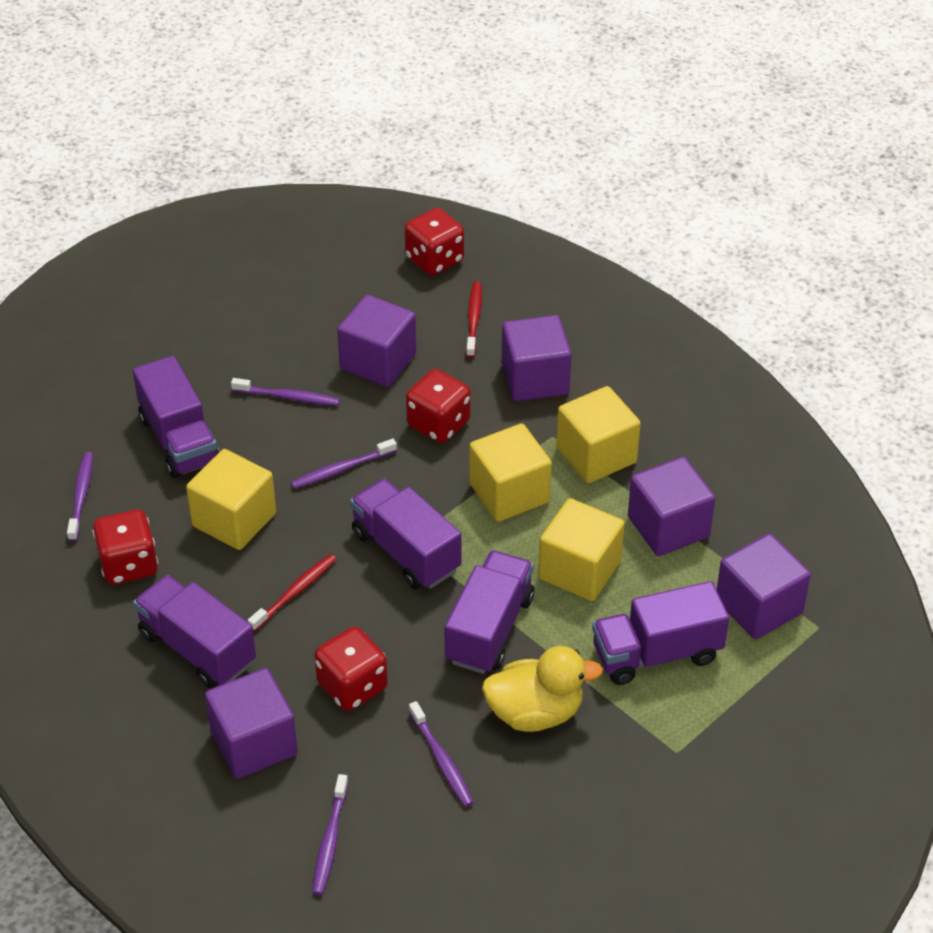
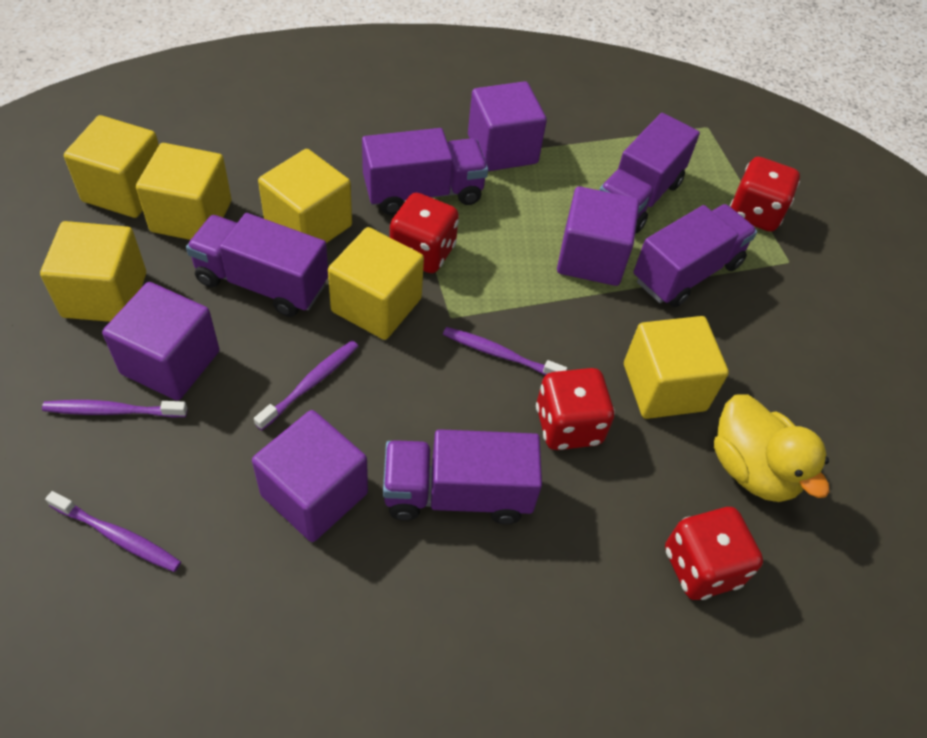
purple cube: 5 -> 4
purple toothbrush: 5 -> 4
red toothbrush: 2 -> 0
yellow cube: 4 -> 6

